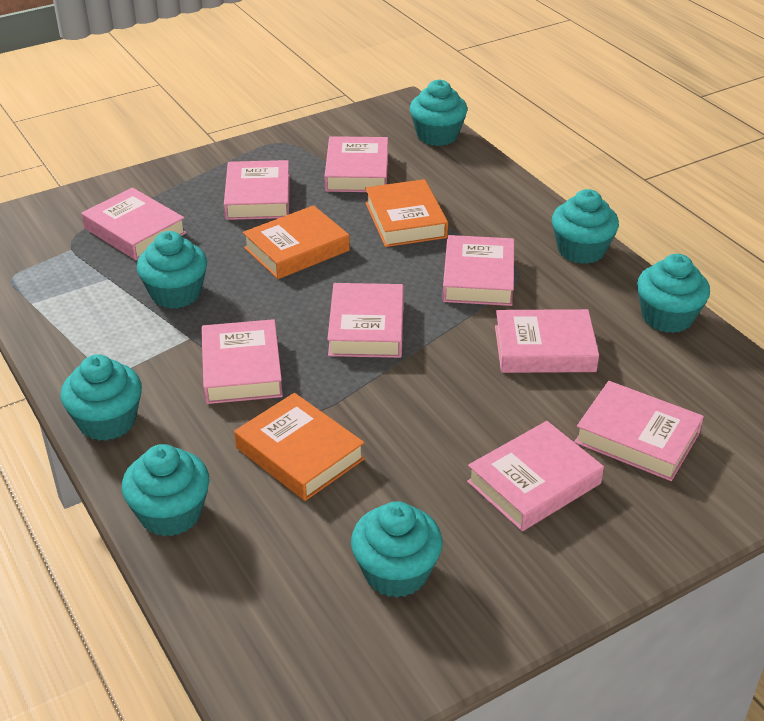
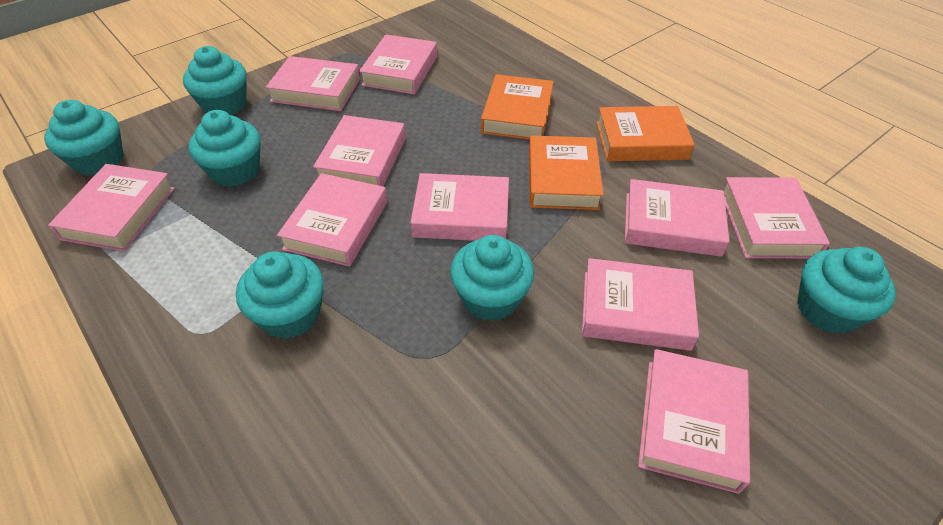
pink book: 9 -> 10
turquoise cupcake: 7 -> 6

